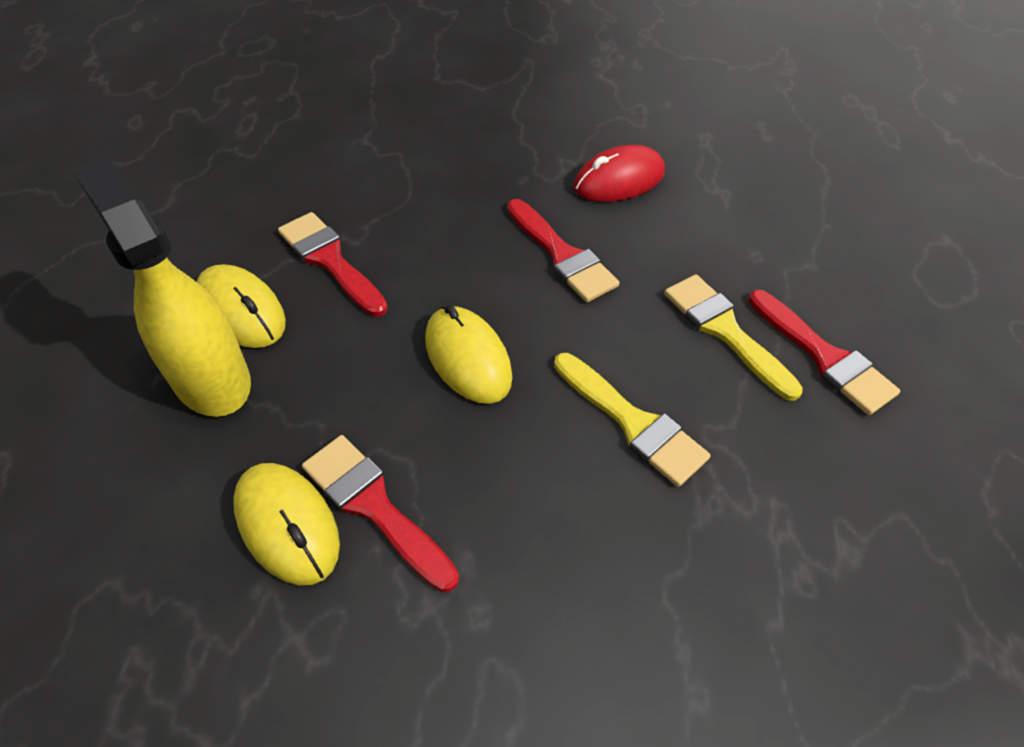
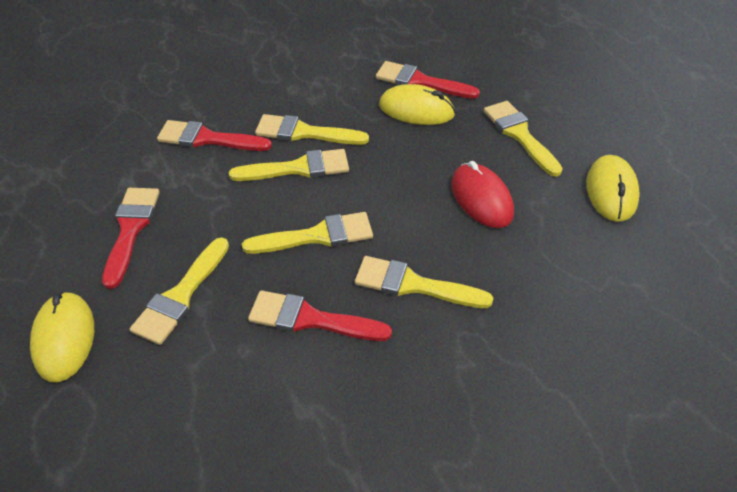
yellow brush: 2 -> 6
yellow spray bottle: 1 -> 0

